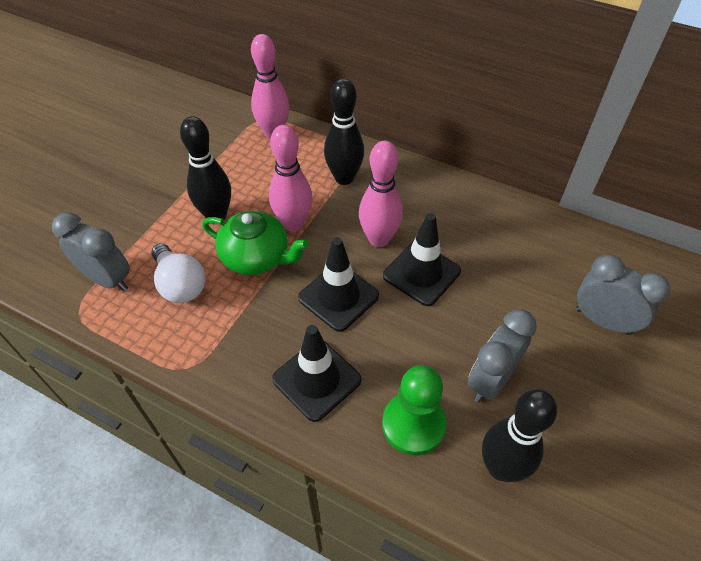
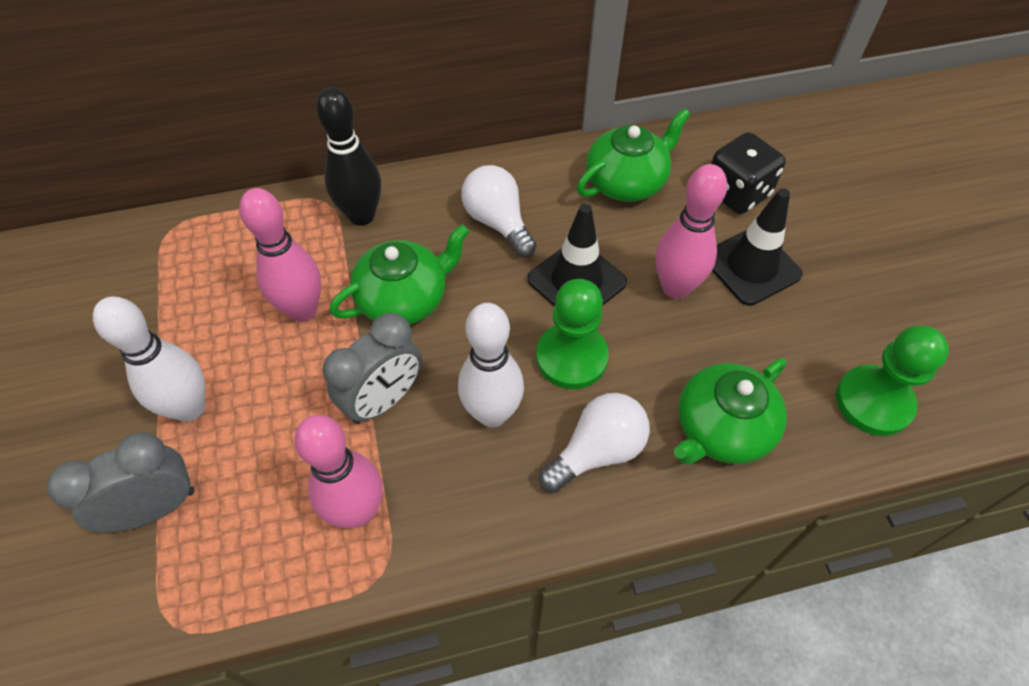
black bowling pin: 3 -> 1
black dice: 0 -> 1
black traffic cone: 3 -> 2
green pawn: 1 -> 2
green teapot: 1 -> 3
grey clock: 3 -> 2
white bowling pin: 0 -> 2
white light bulb: 1 -> 2

